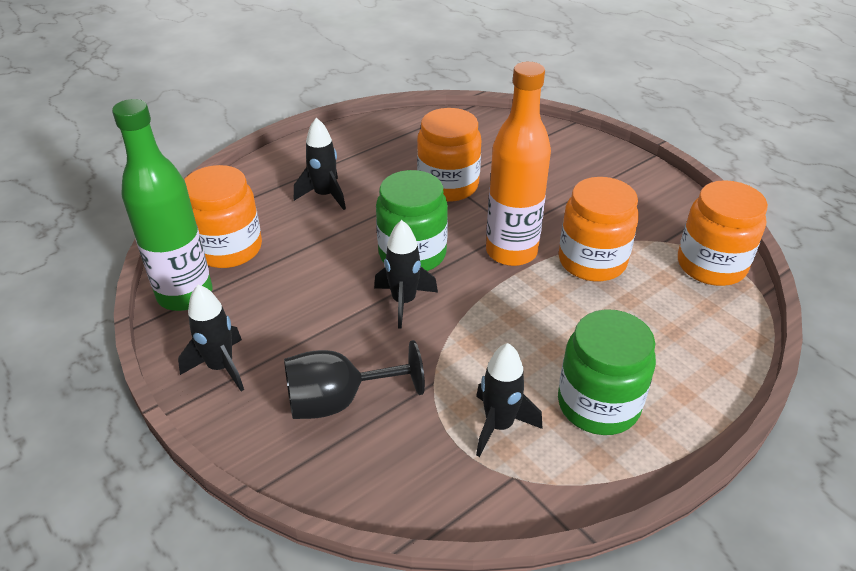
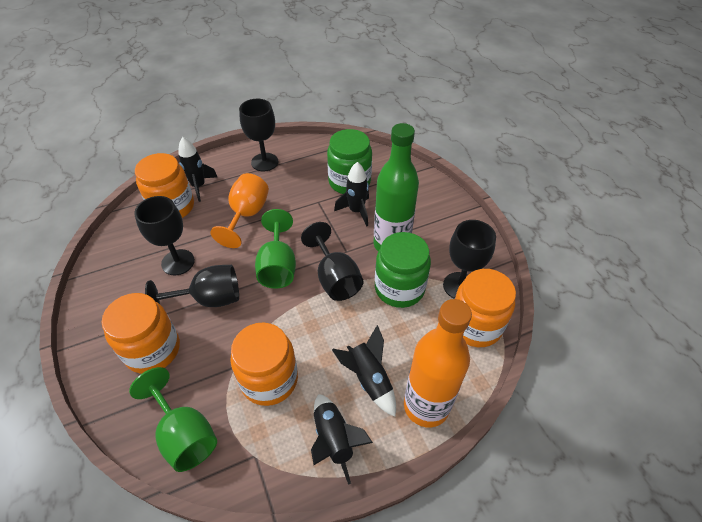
black goblet: 1 -> 5
green goblet: 0 -> 2
orange goblet: 0 -> 1

